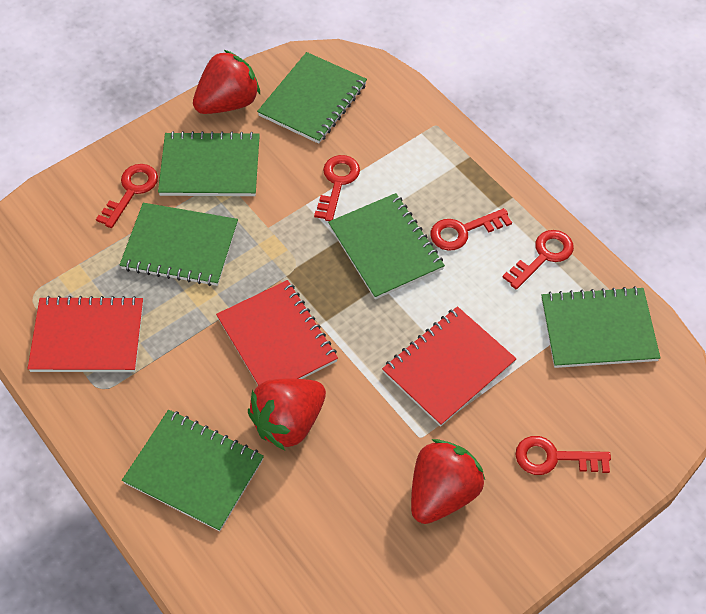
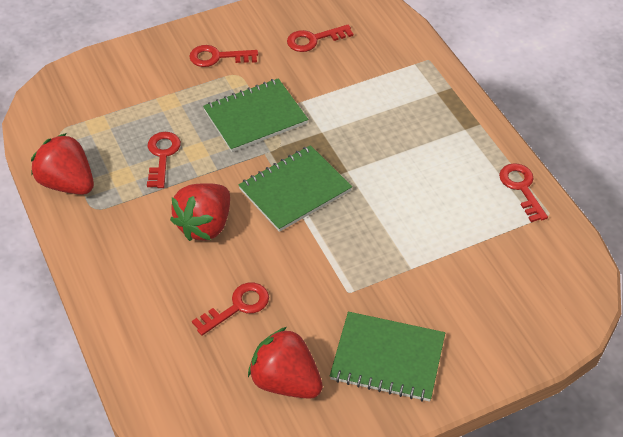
green notebook: 6 -> 3
red notebook: 3 -> 0

